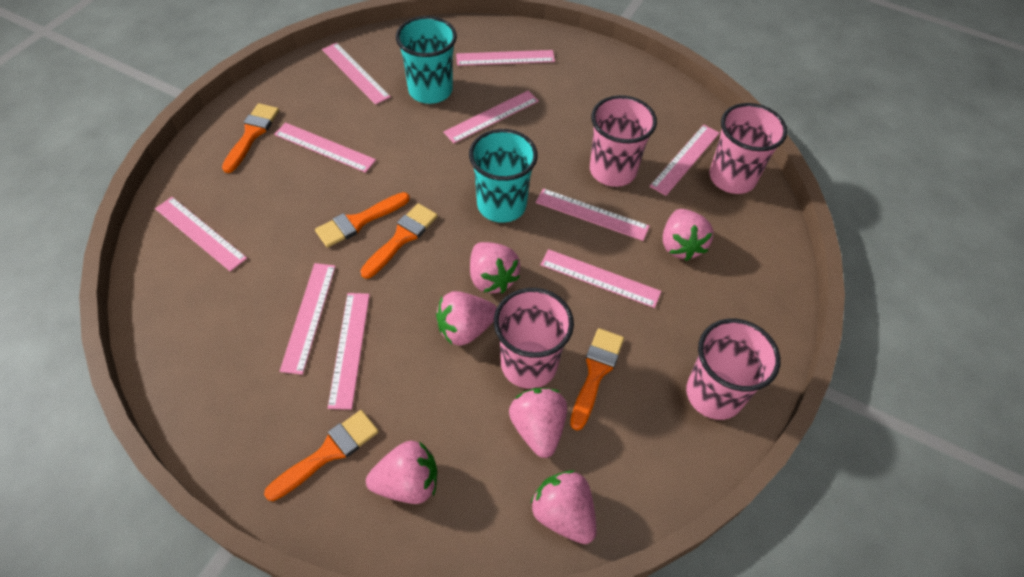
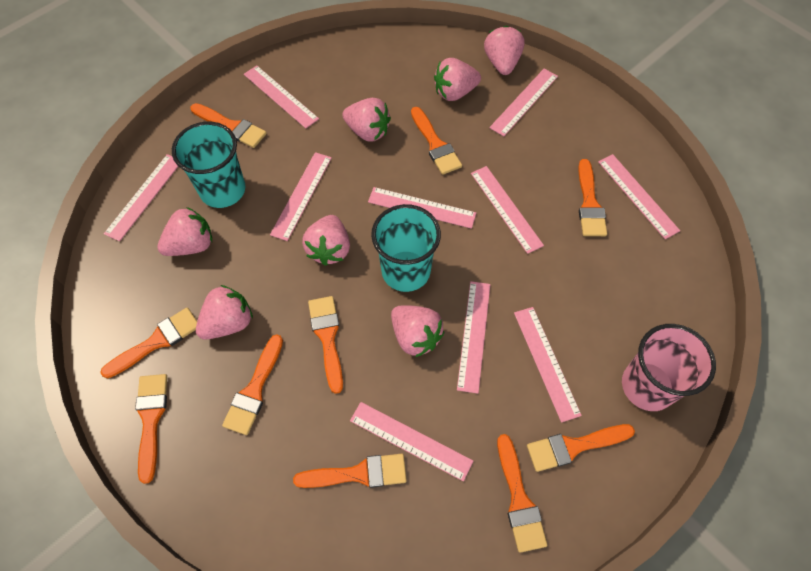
orange brush: 5 -> 10
pink cup: 4 -> 1
pink strawberry: 6 -> 7

